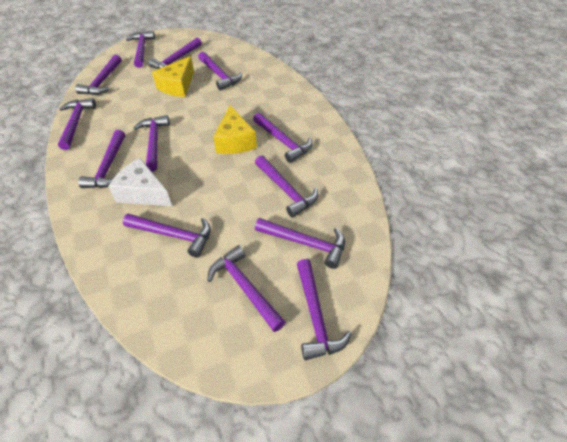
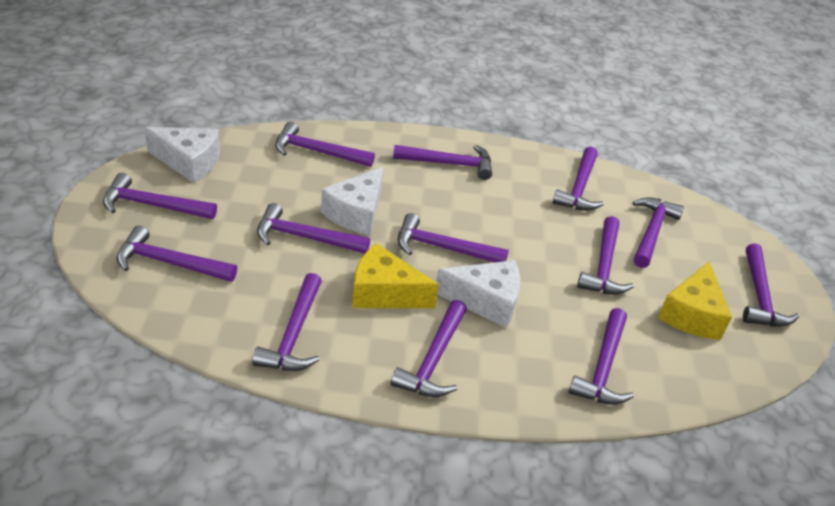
white cheese: 1 -> 3

